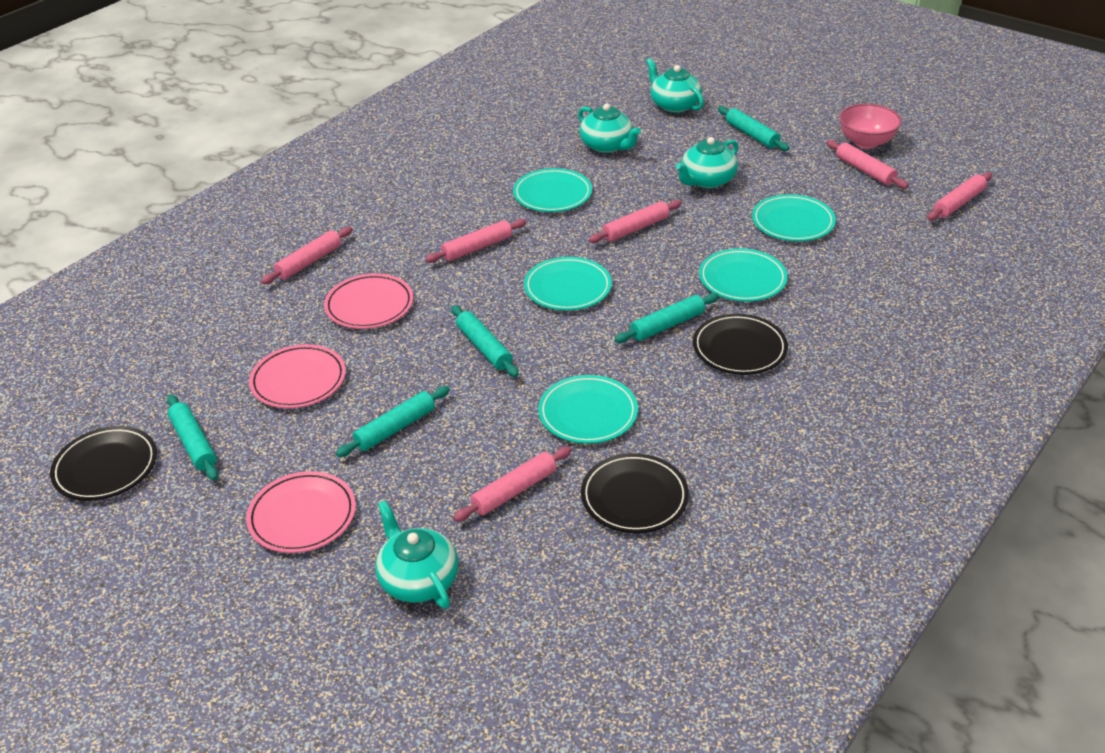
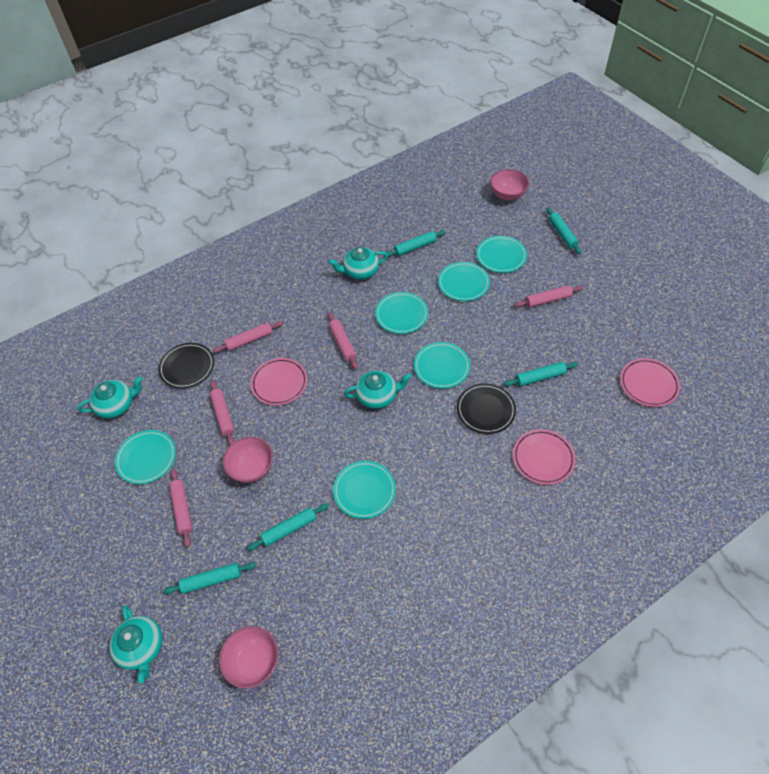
black plate: 3 -> 2
pink bowl: 1 -> 3
pink rolling pin: 6 -> 5
turquoise plate: 5 -> 6

